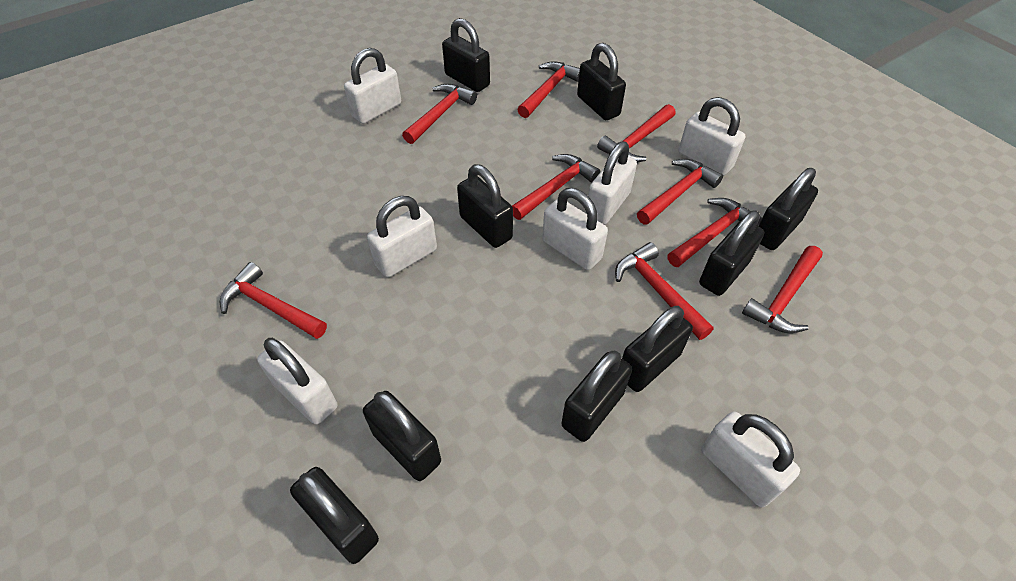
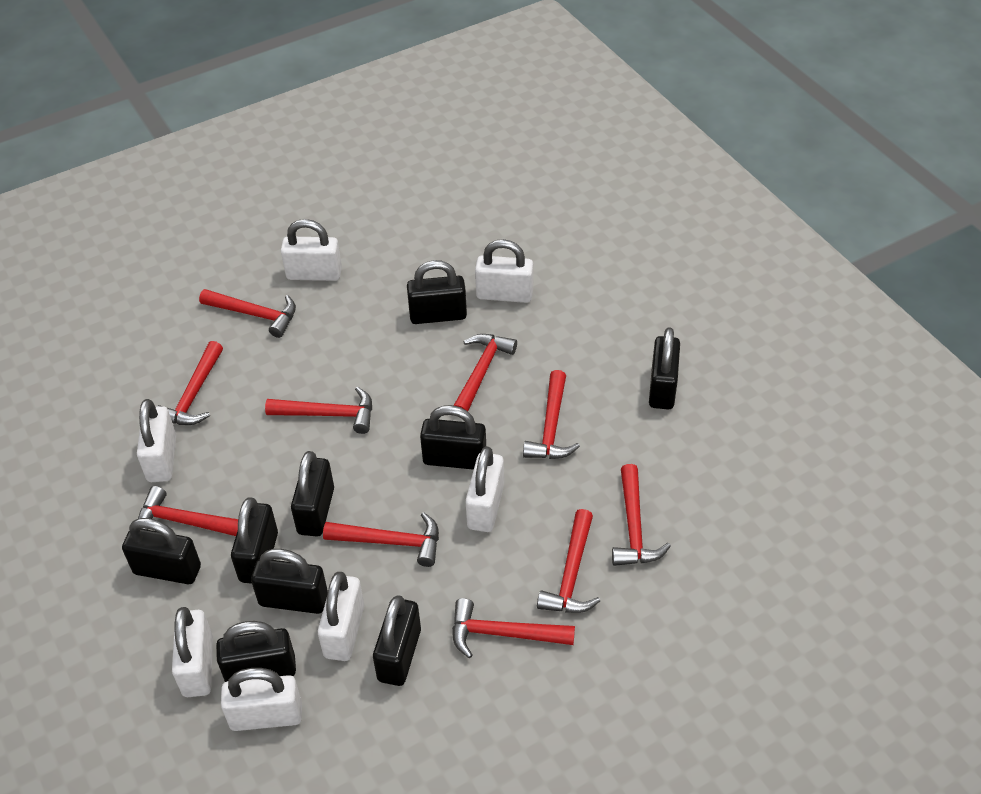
red hammer: 9 -> 10

